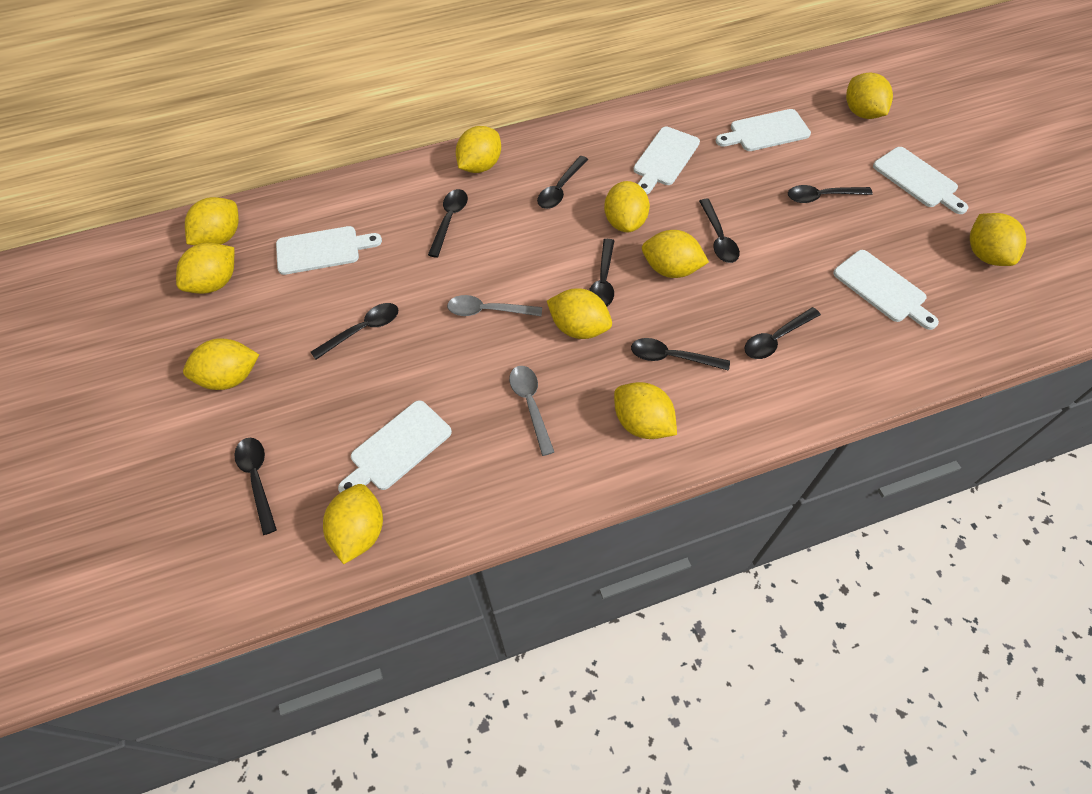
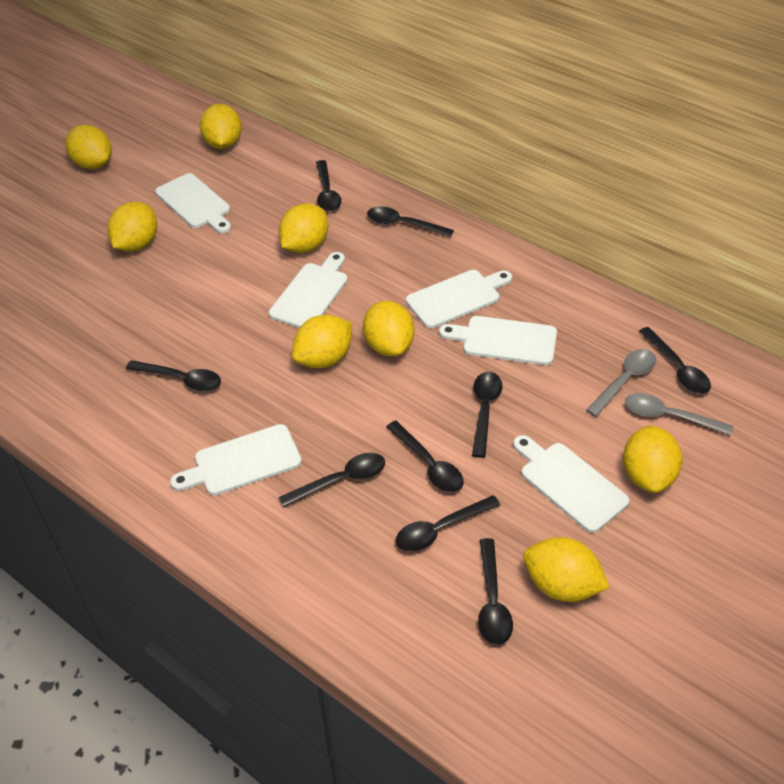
yellow lemon: 11 -> 8

